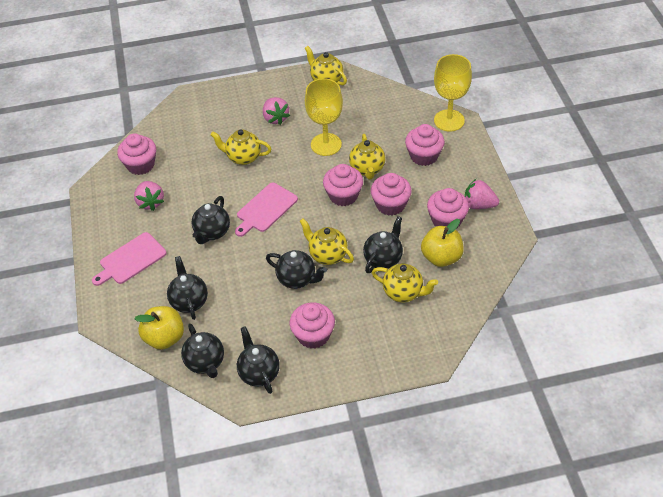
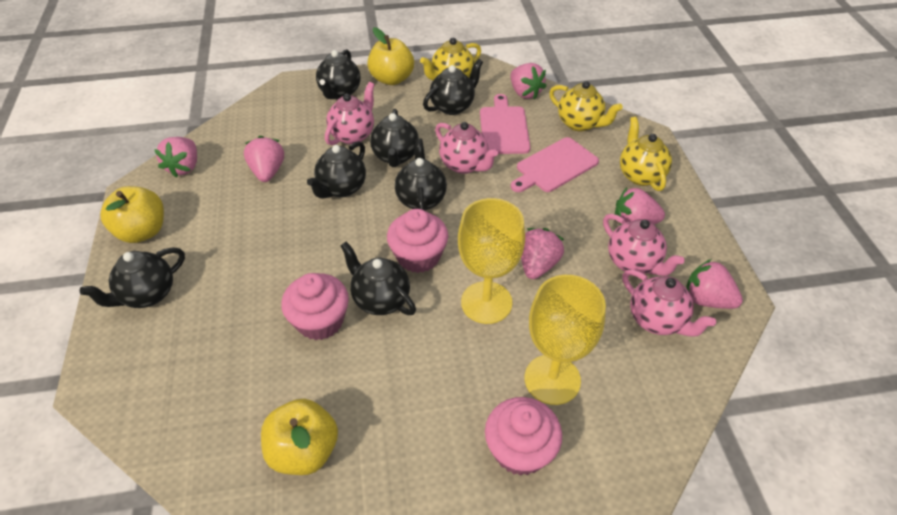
black teapot: 6 -> 7
pink cupcake: 6 -> 3
pink strawberry: 3 -> 6
pink teapot: 0 -> 4
yellow apple: 2 -> 3
yellow teapot: 5 -> 3

